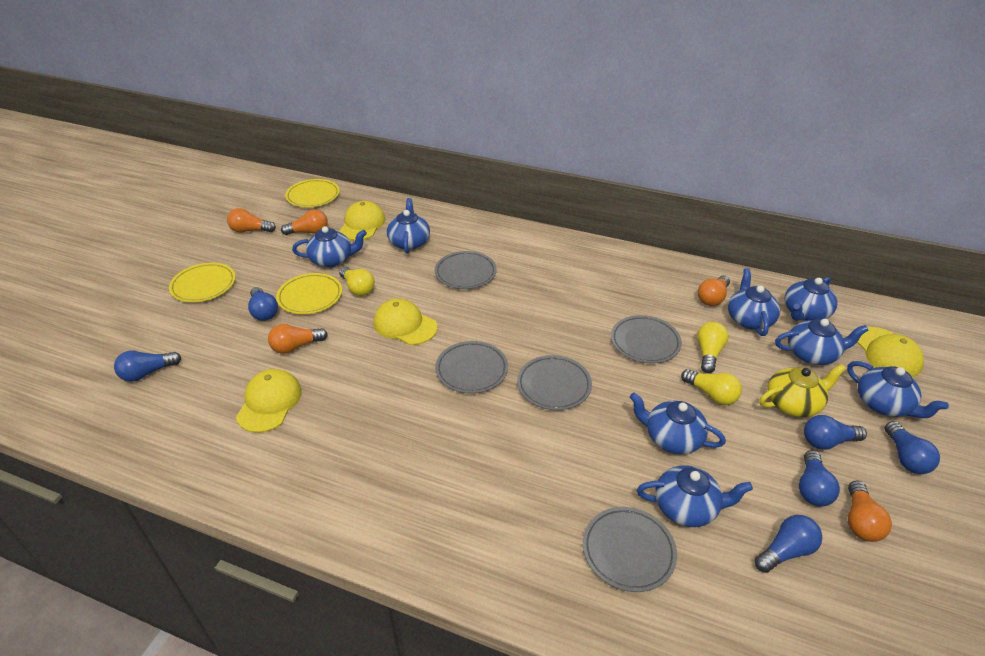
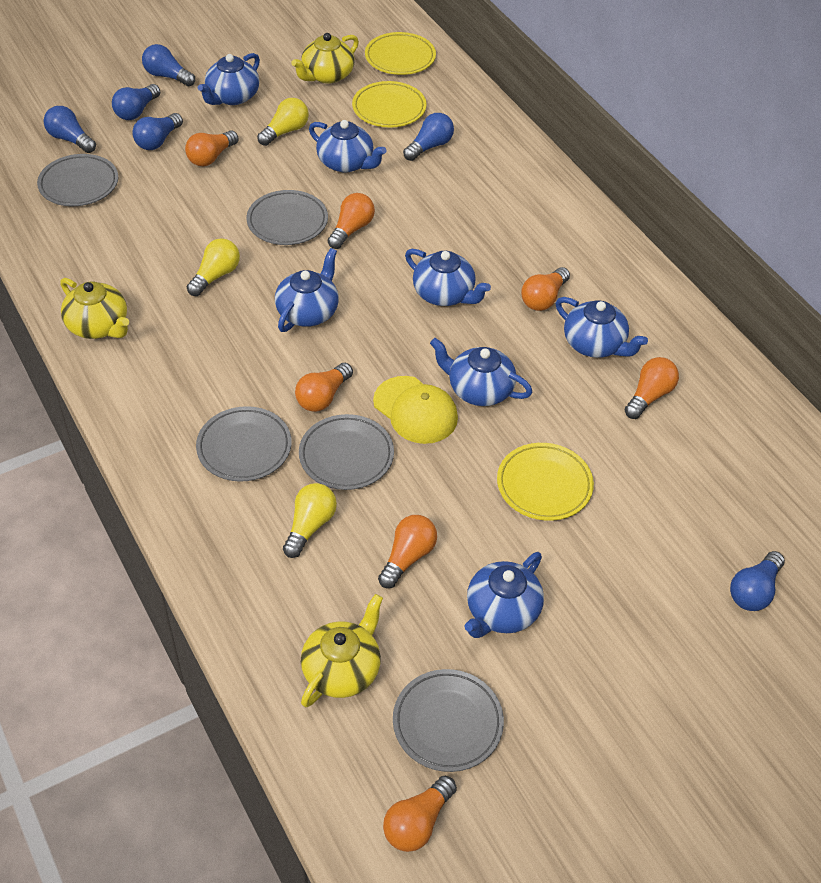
blue teapot: 8 -> 7
orange light bulb: 5 -> 7
yellow cap: 4 -> 1
yellow teapot: 1 -> 3

